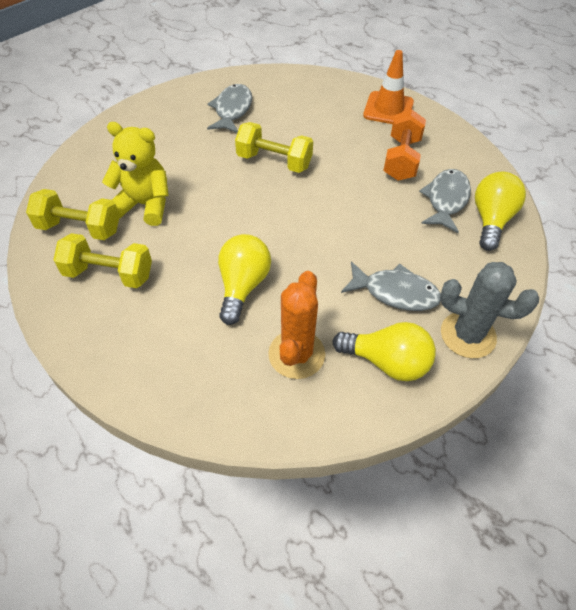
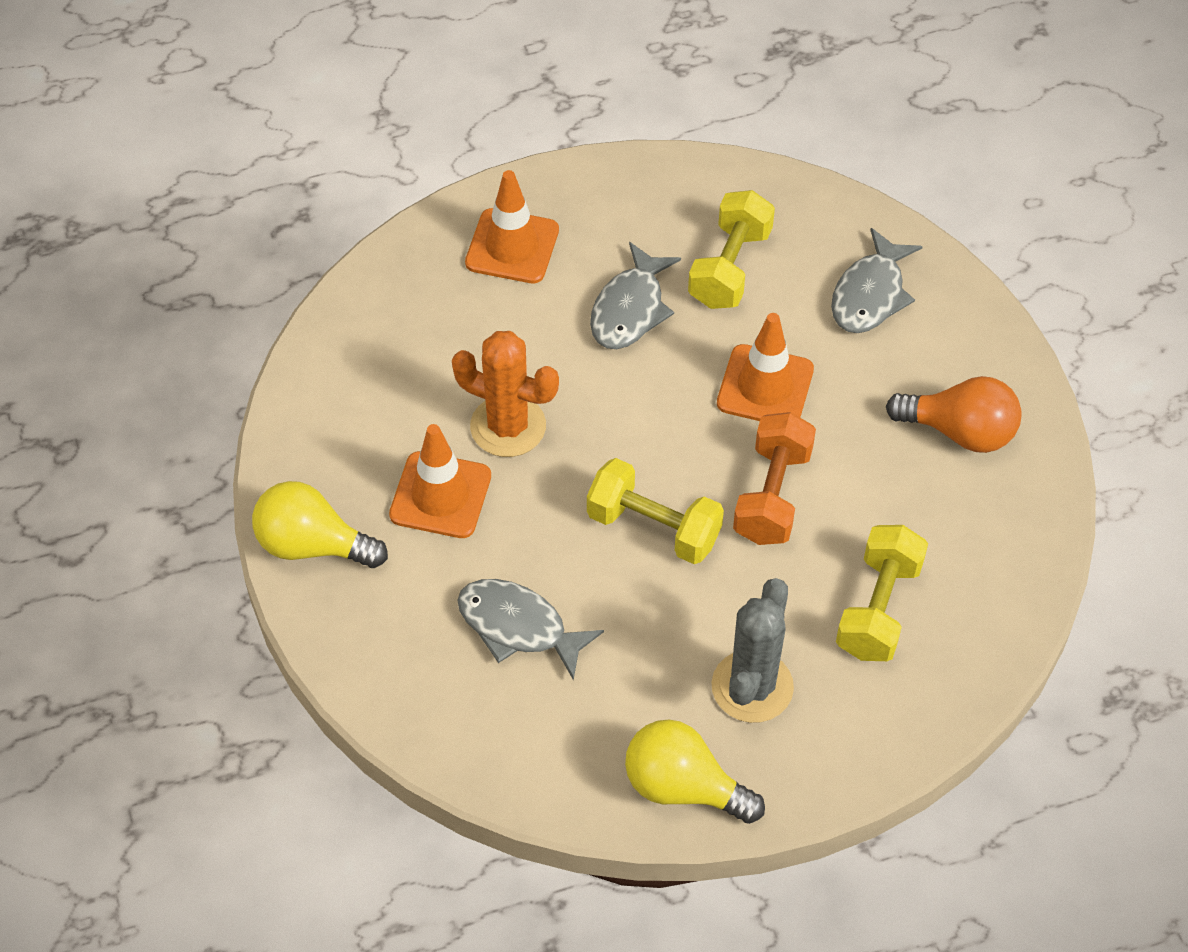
orange light bulb: 0 -> 1
orange traffic cone: 1 -> 3
yellow light bulb: 3 -> 2
yellow teddy bear: 1 -> 0

